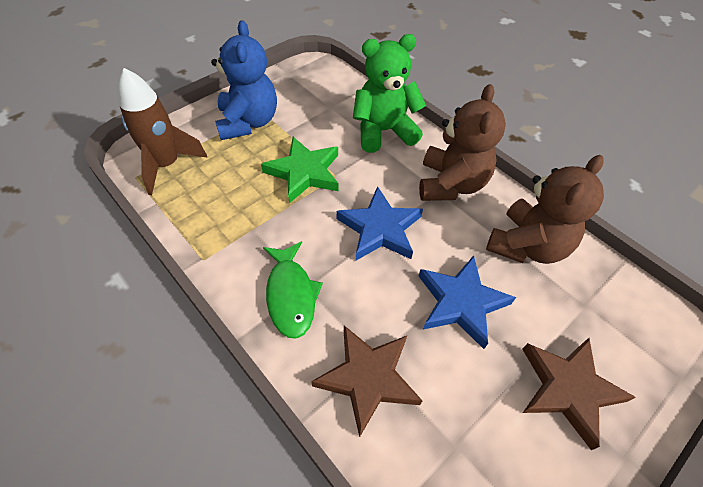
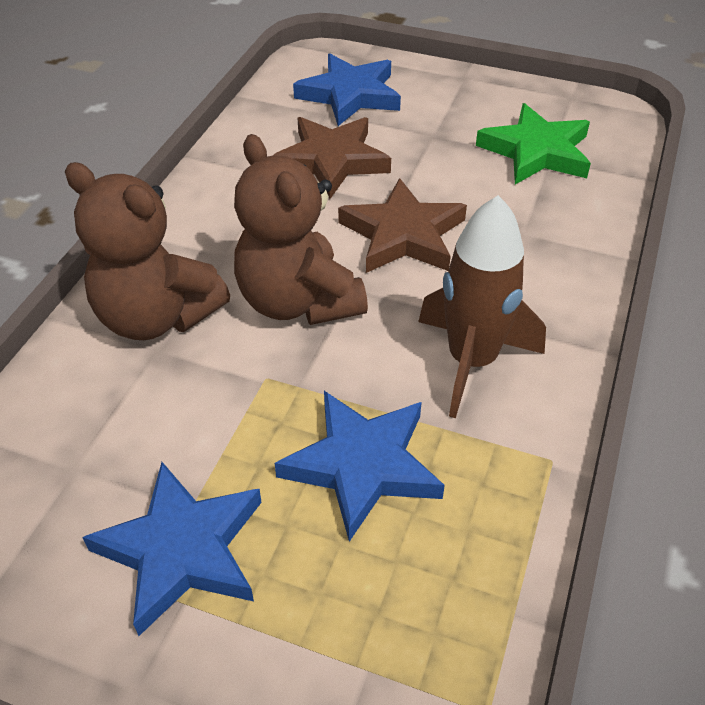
blue star: 2 -> 3
blue teddy bear: 1 -> 0
green fish: 1 -> 0
green teddy bear: 1 -> 0

